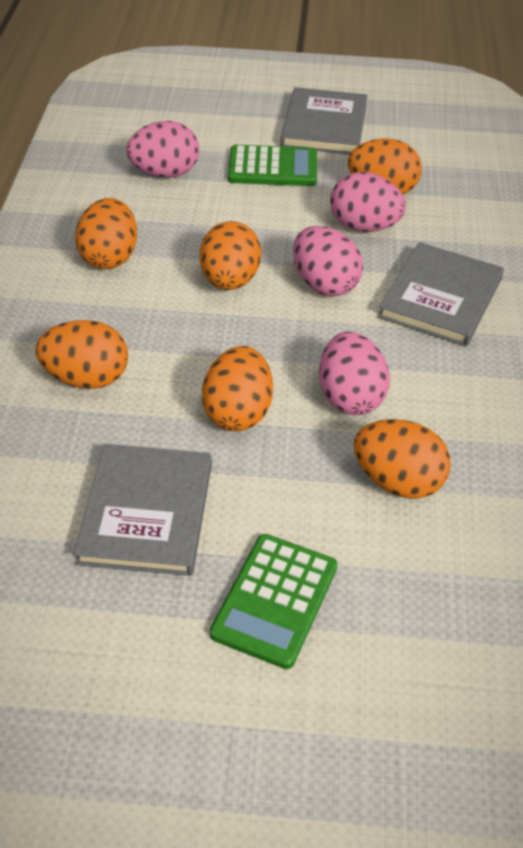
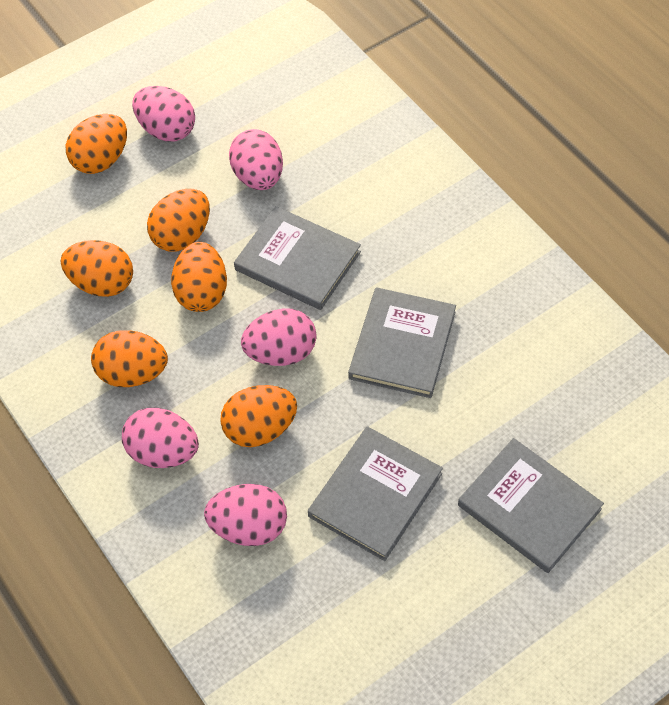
green calculator: 2 -> 0
grey book: 3 -> 4
pink egg: 4 -> 5

